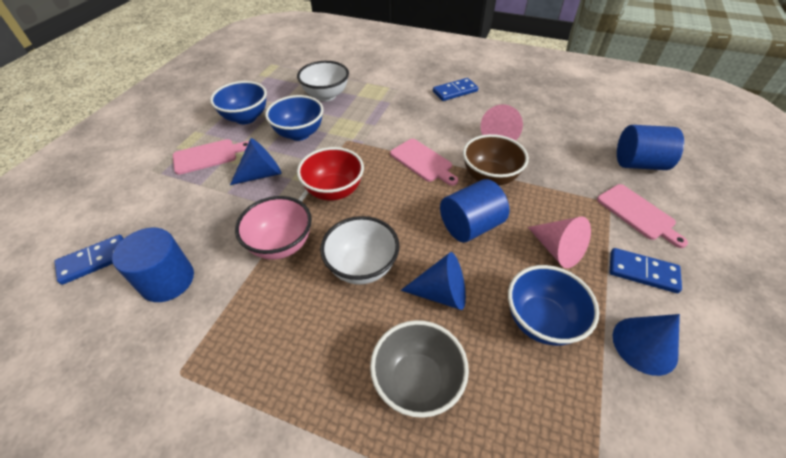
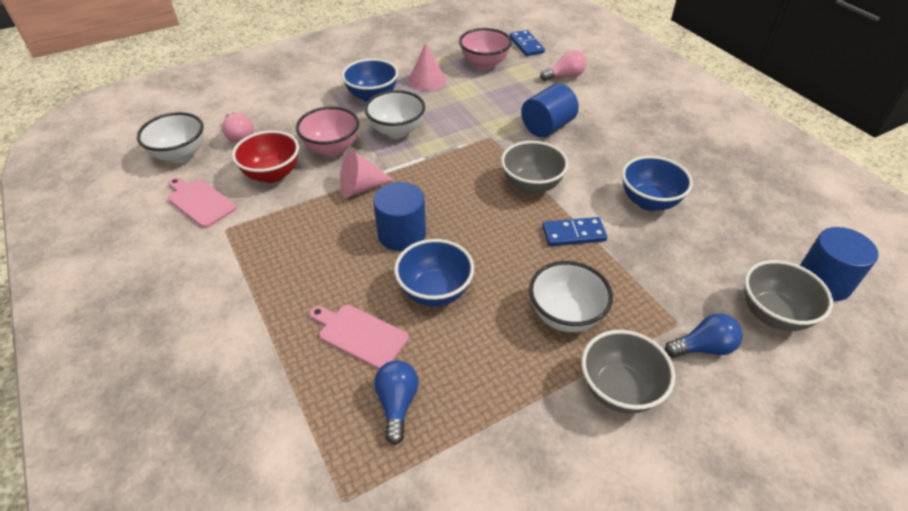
blue cone: 3 -> 0
blue domino: 3 -> 2
blue light bulb: 0 -> 2
brown bowl: 1 -> 0
grey bowl: 1 -> 3
pink bowl: 1 -> 2
pink cutting board: 3 -> 2
pink light bulb: 0 -> 2
white bowl: 2 -> 3

